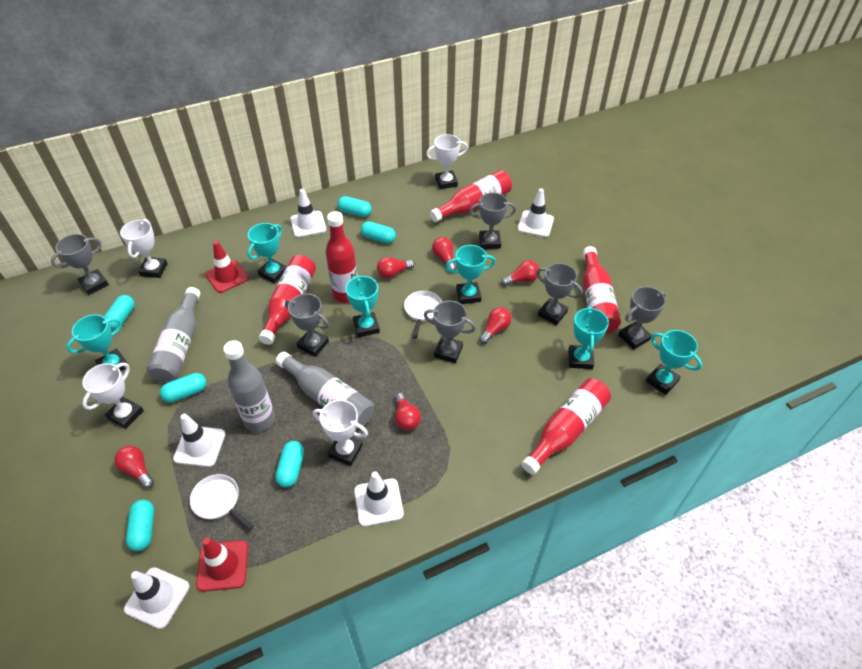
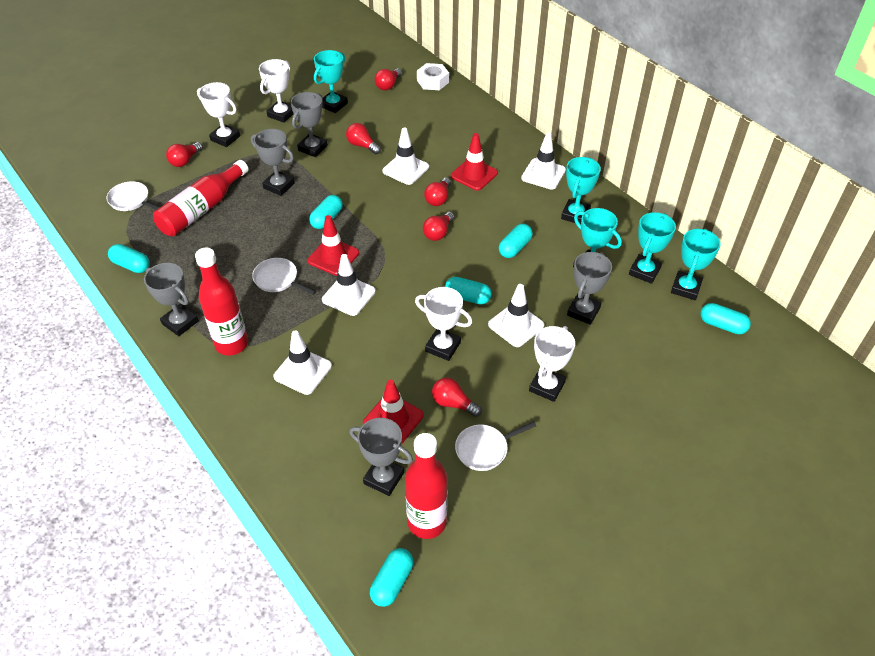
grey bottle: 3 -> 0
grey trophy: 6 -> 5
red bottle: 5 -> 3
red traffic cone: 2 -> 3
turquoise trophy: 6 -> 5
white nut: 0 -> 1
white pan: 2 -> 3

